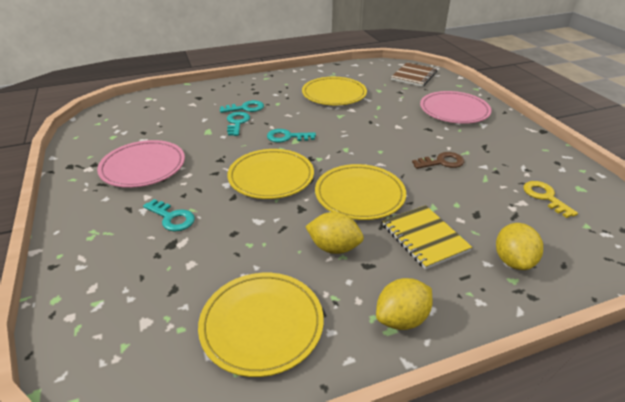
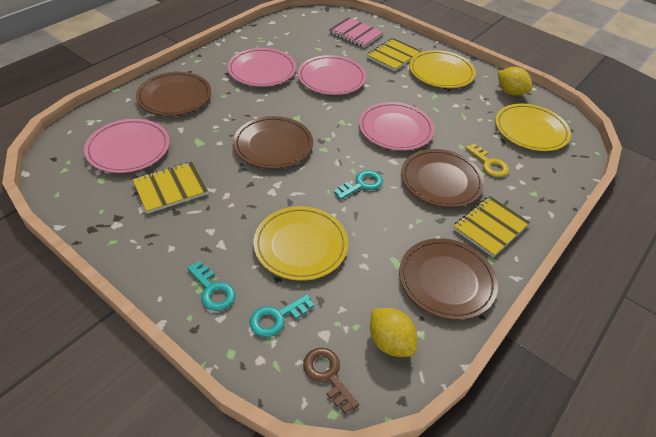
brown notebook: 1 -> 0
brown plate: 0 -> 4
pink notebook: 0 -> 1
pink plate: 2 -> 4
turquoise key: 4 -> 3
yellow lemon: 3 -> 2
yellow notebook: 1 -> 3
yellow plate: 4 -> 3

